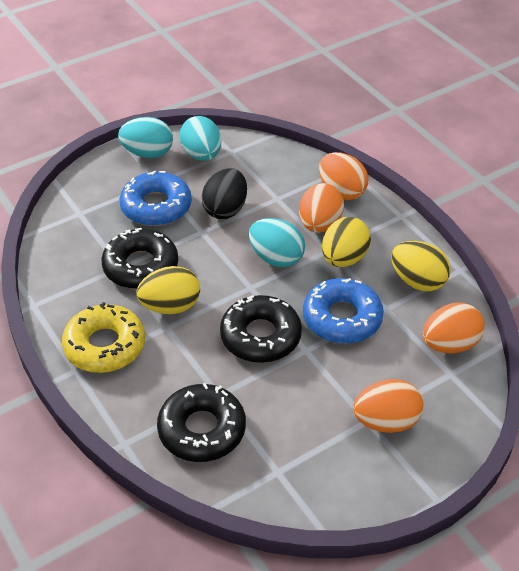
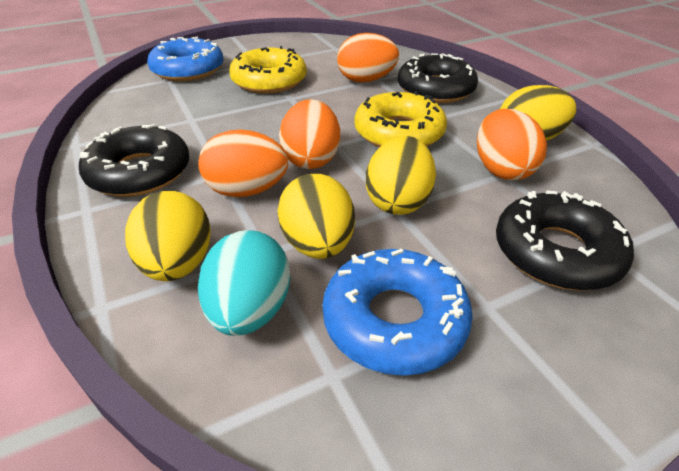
black egg: 1 -> 0
turquoise egg: 3 -> 1
yellow donut: 1 -> 2
yellow egg: 3 -> 4

